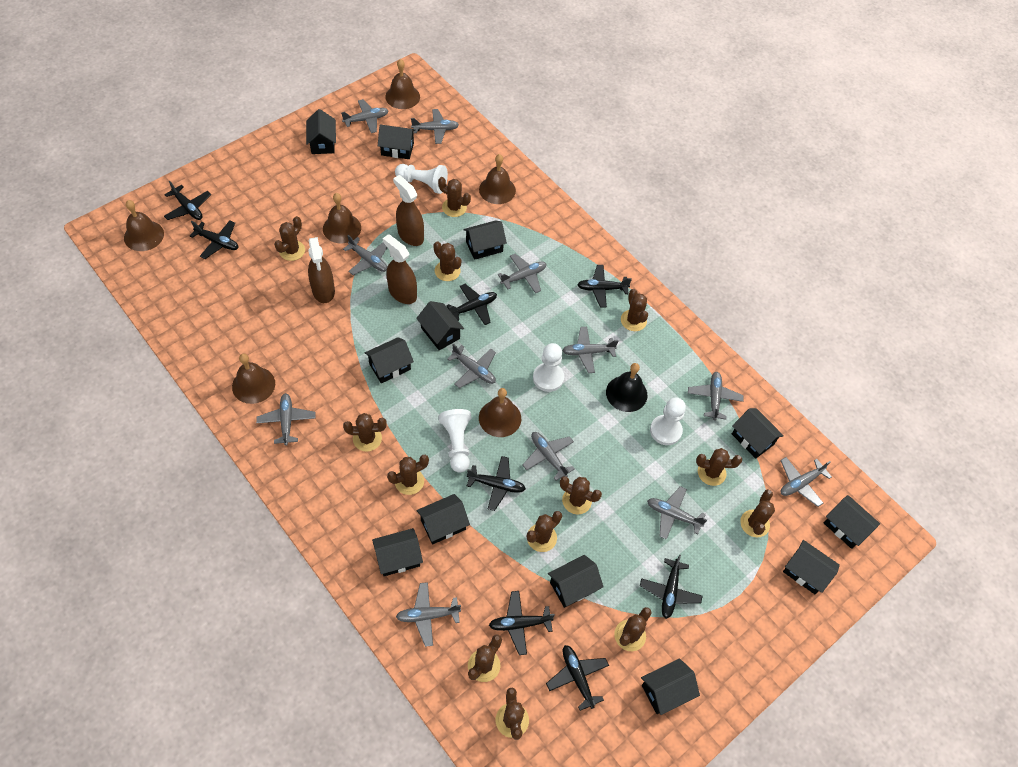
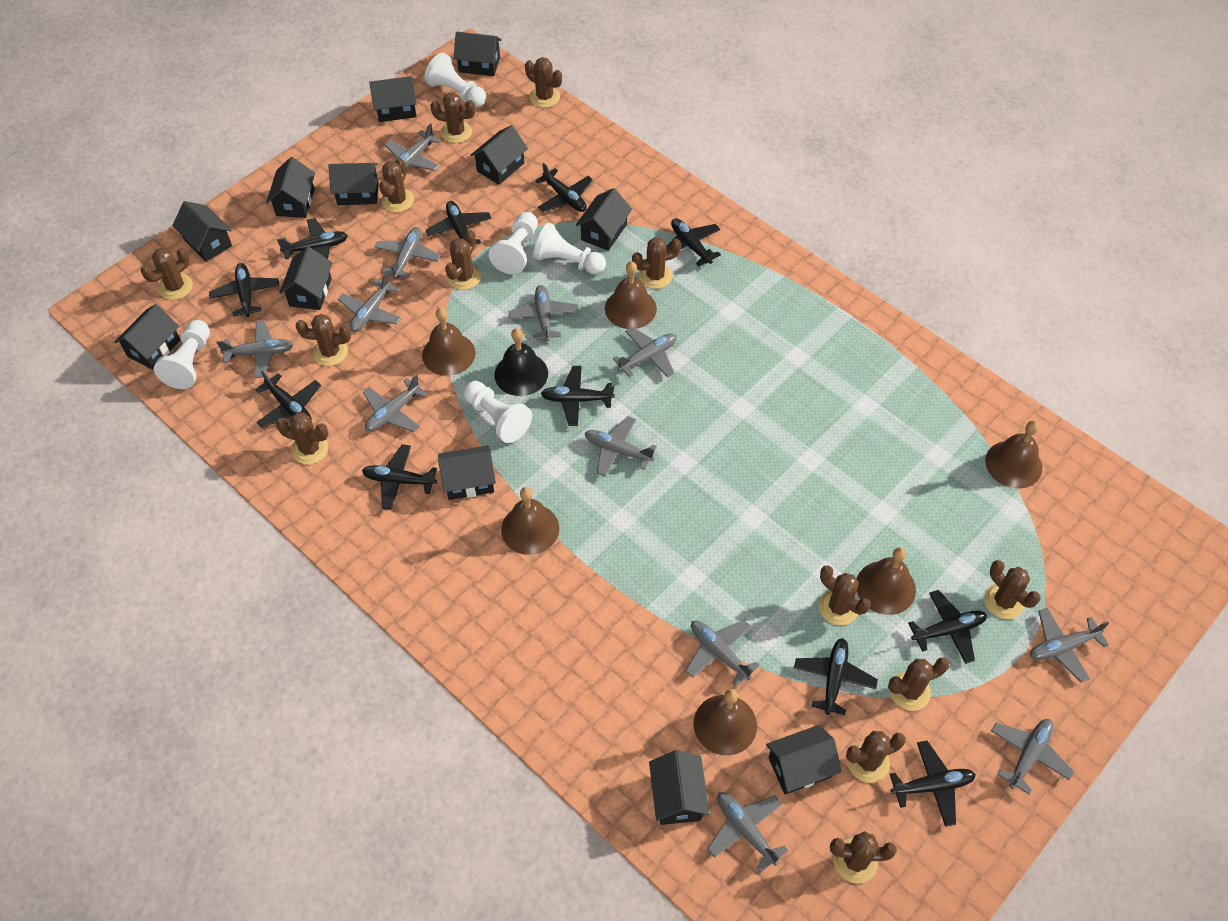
black plane: 8 -> 11
brown spray bottle: 3 -> 0
white pawn: 4 -> 5

